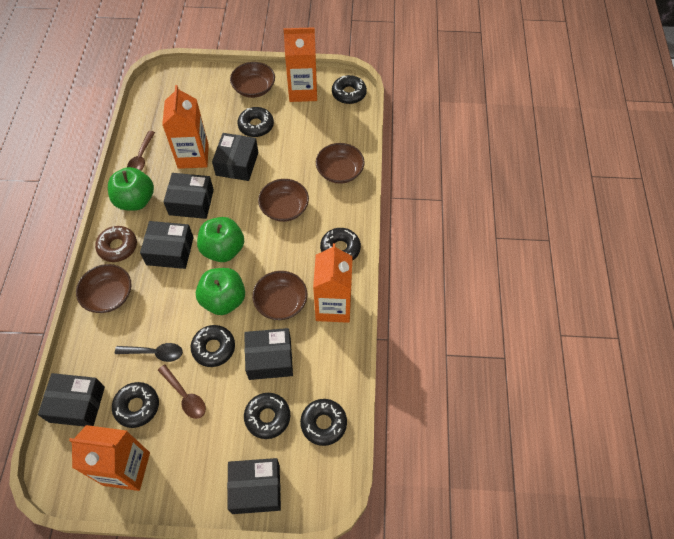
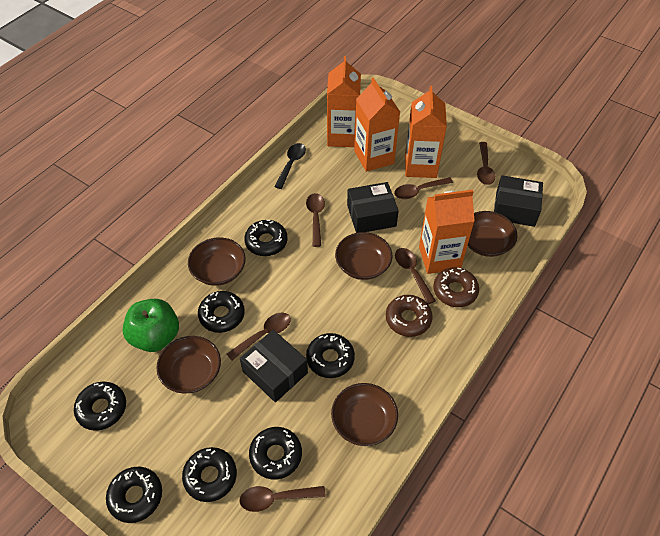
black box: 6 -> 3
brown donut: 1 -> 2
brown spoon: 2 -> 6
green apple: 3 -> 1

